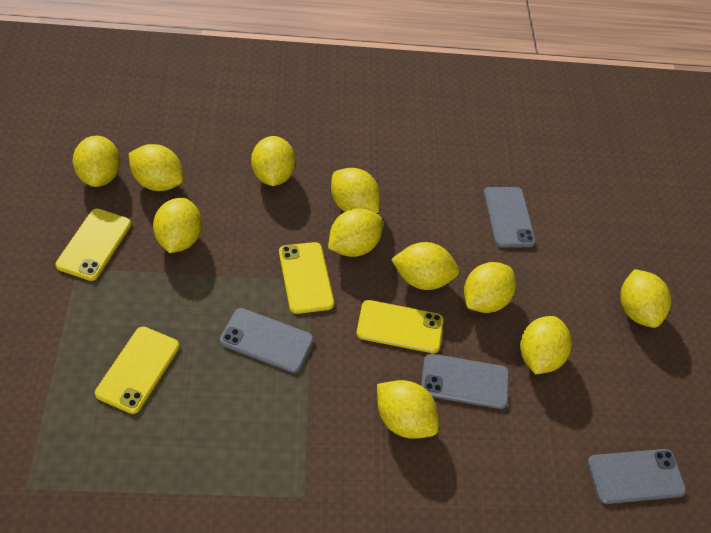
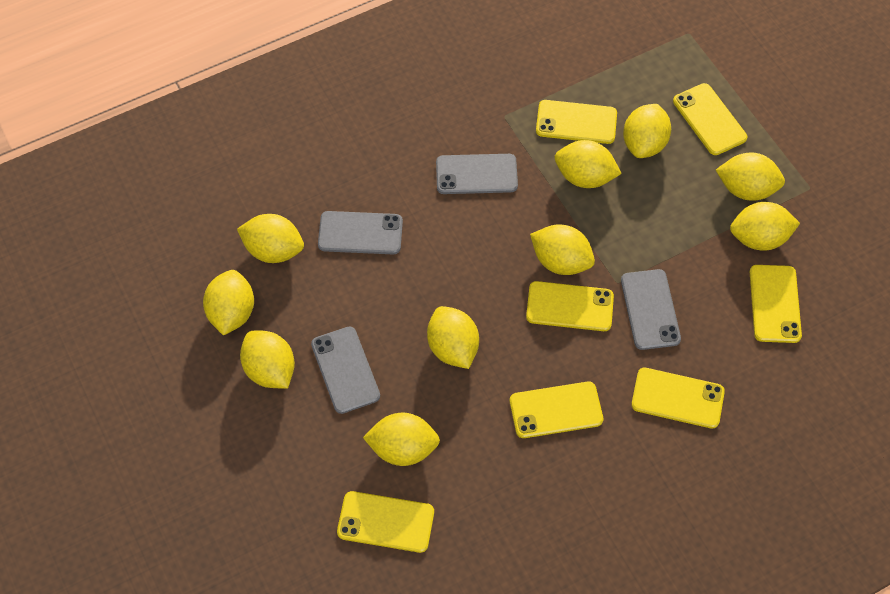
yellow lemon: 11 -> 10
yellow phone: 4 -> 7

